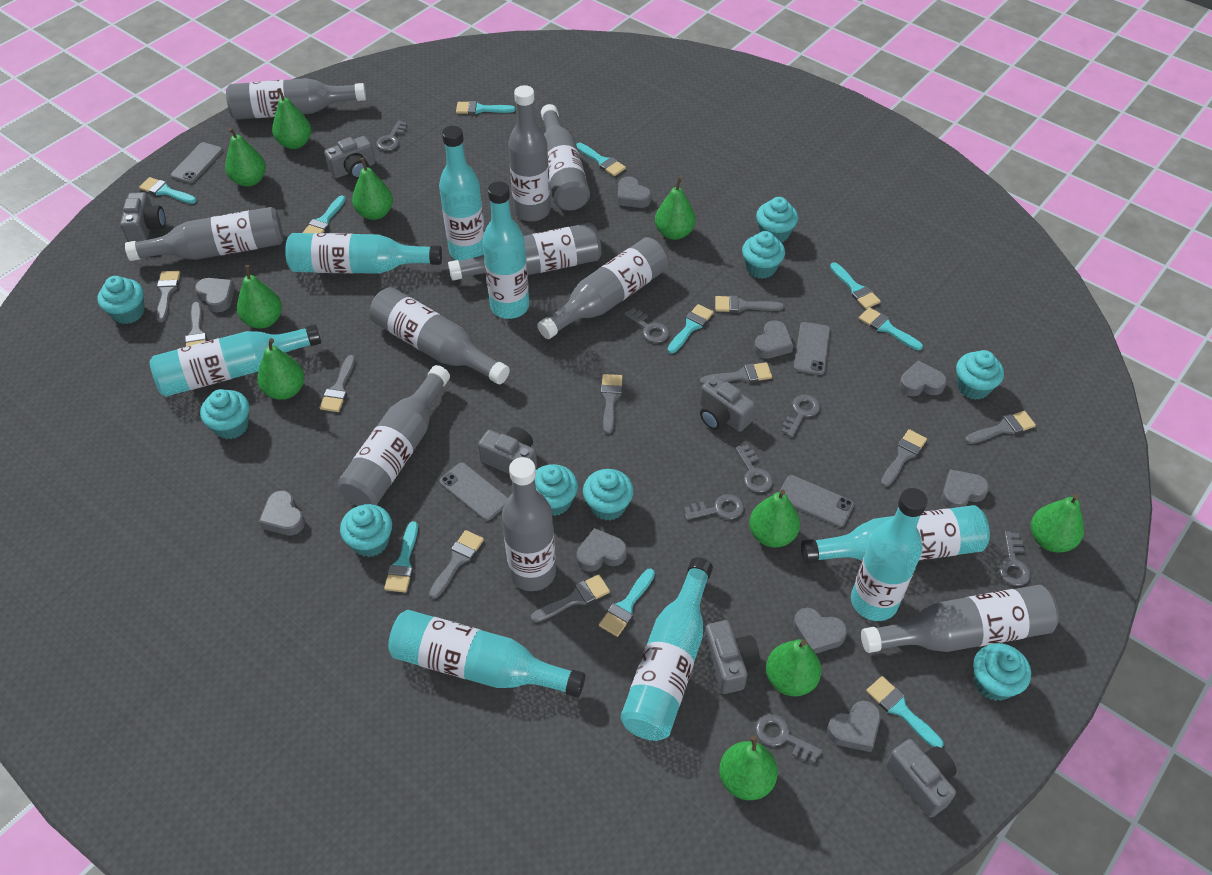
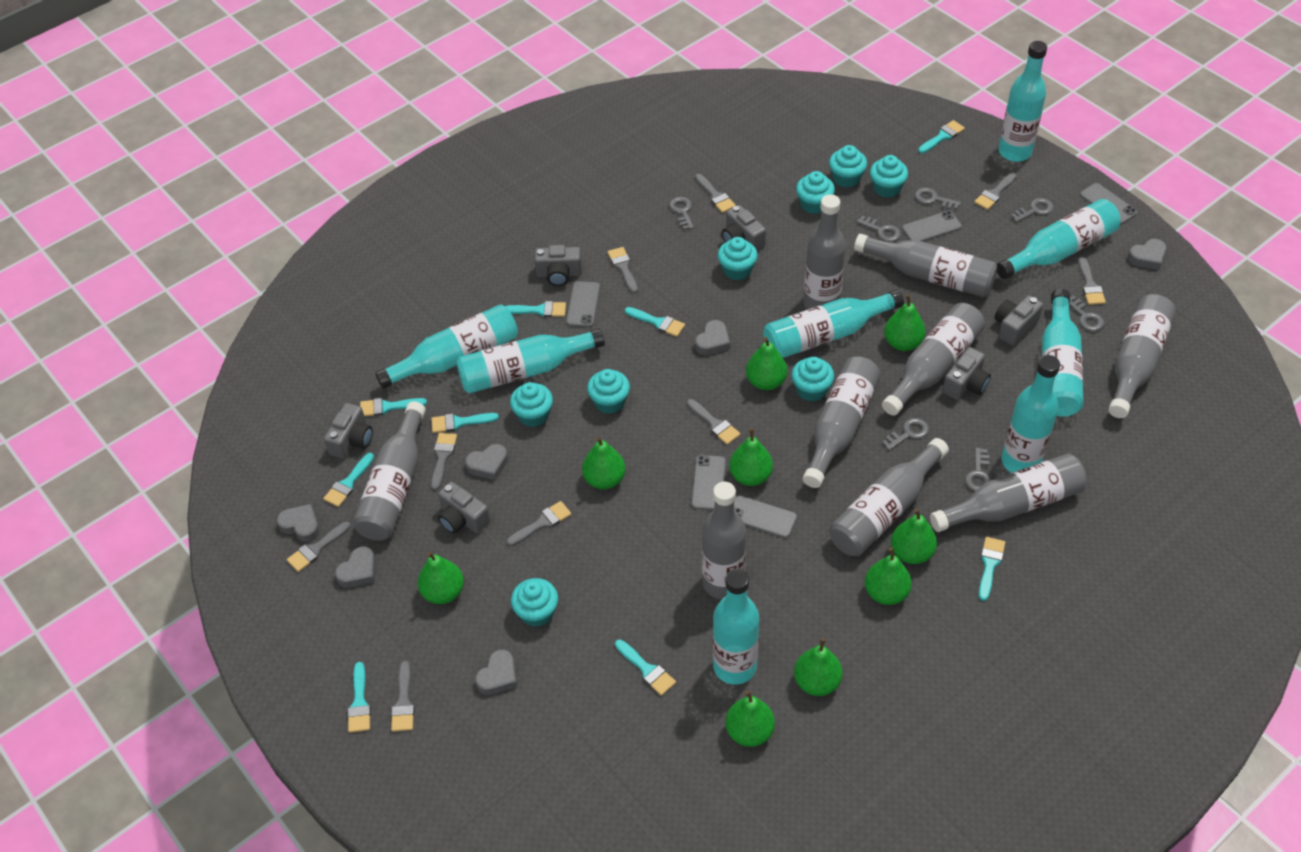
green pear: 10 -> 9
grey bottle: 10 -> 9
grey brush: 10 -> 9
grey heart: 9 -> 6
grey phone: 4 -> 5
turquoise brush: 10 -> 9
turquoise cupcake: 9 -> 8

